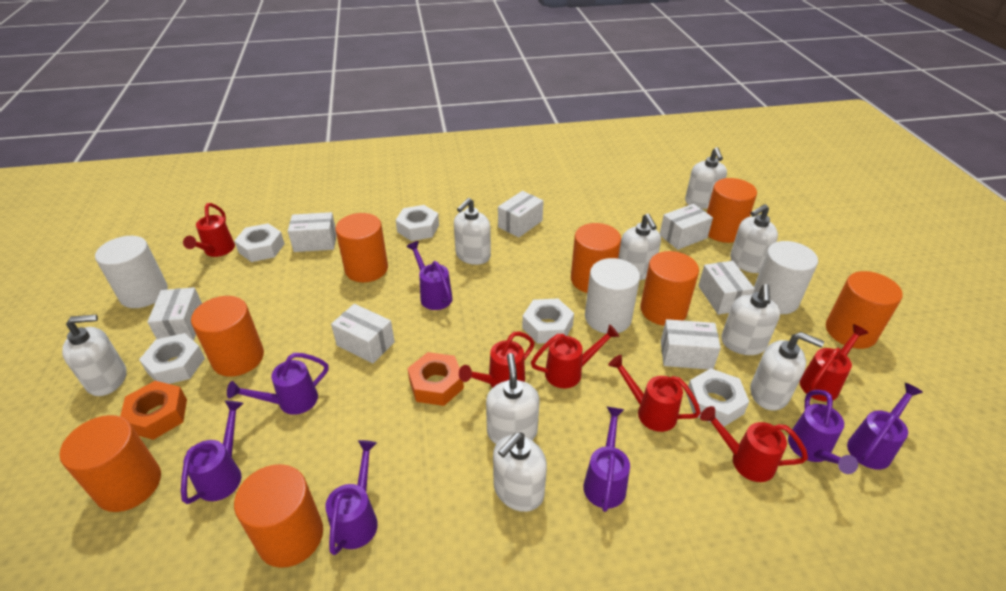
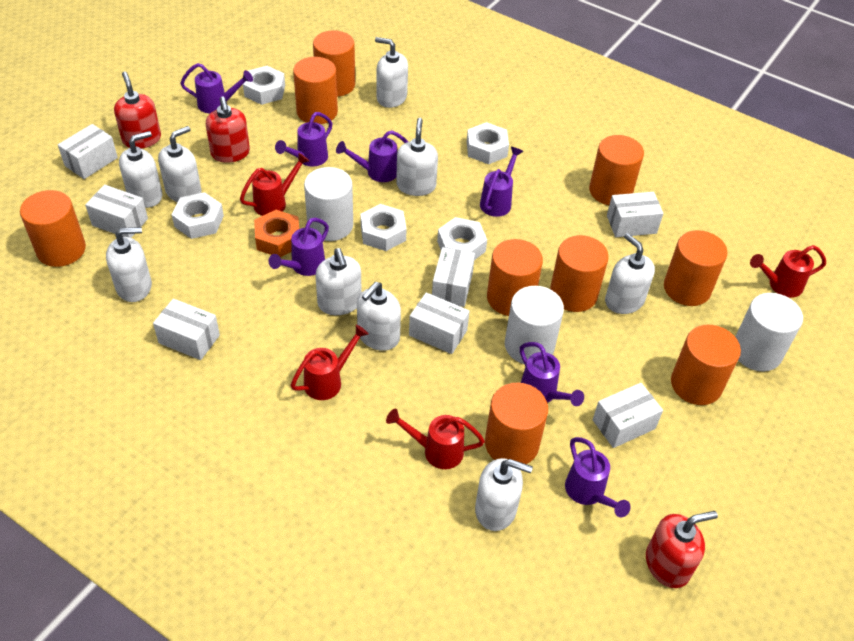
orange cylinder: 8 -> 9
orange nut: 2 -> 1
red soap dispenser: 0 -> 3
red watering can: 6 -> 4

